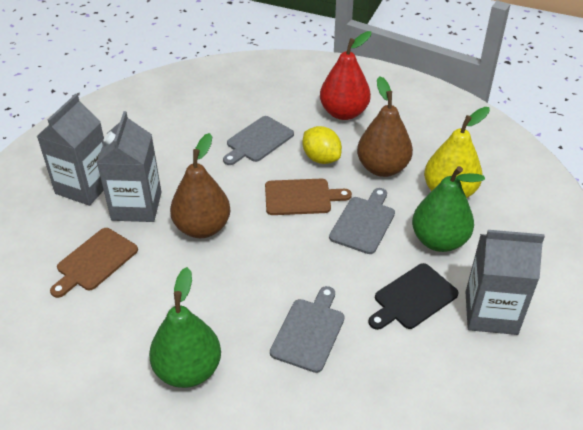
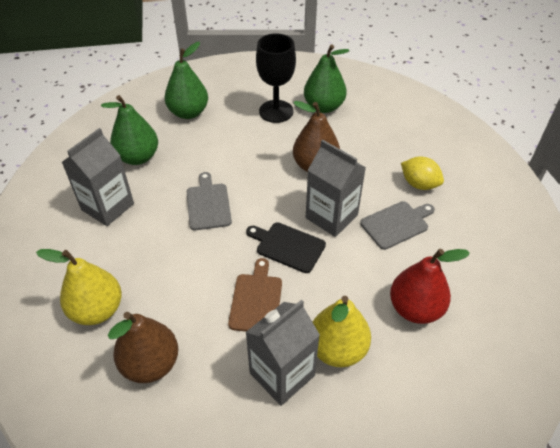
black goblet: 0 -> 1
brown cutting board: 2 -> 1
green pear: 2 -> 3
grey cutting board: 3 -> 2
yellow pear: 1 -> 2

